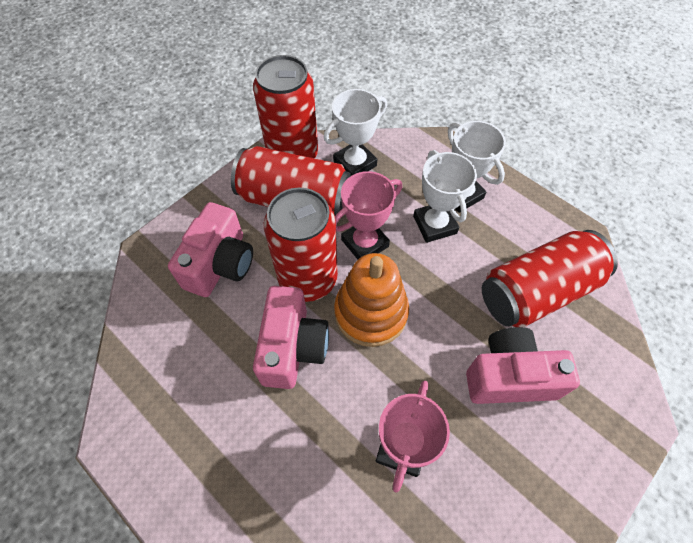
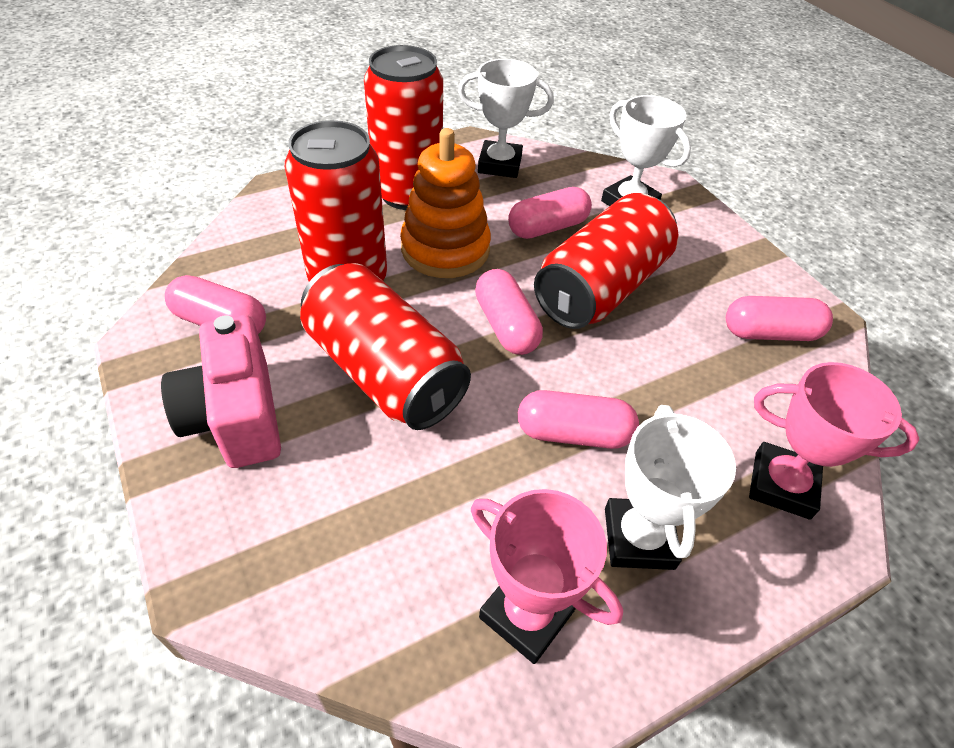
pink camera: 3 -> 1
pink capsule: 0 -> 5

